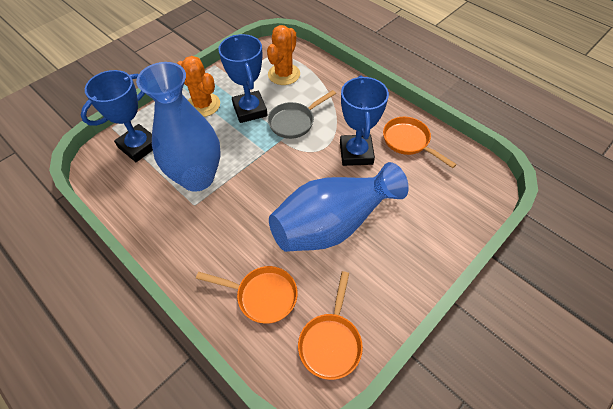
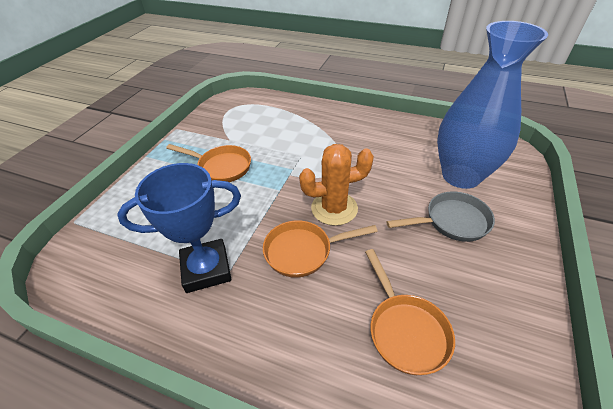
blue trophy: 3 -> 1
blue vase: 2 -> 1
orange cactus: 2 -> 1

